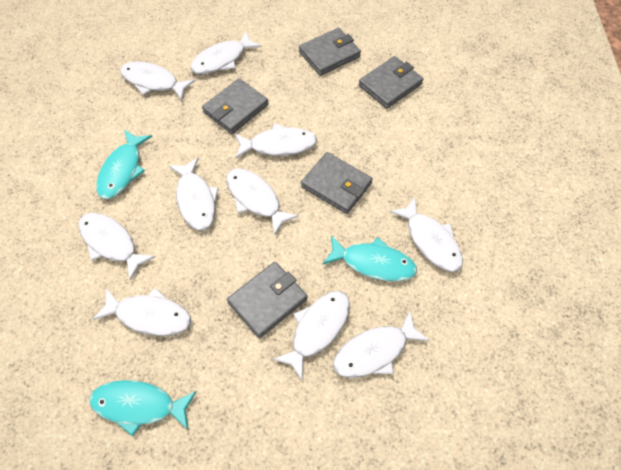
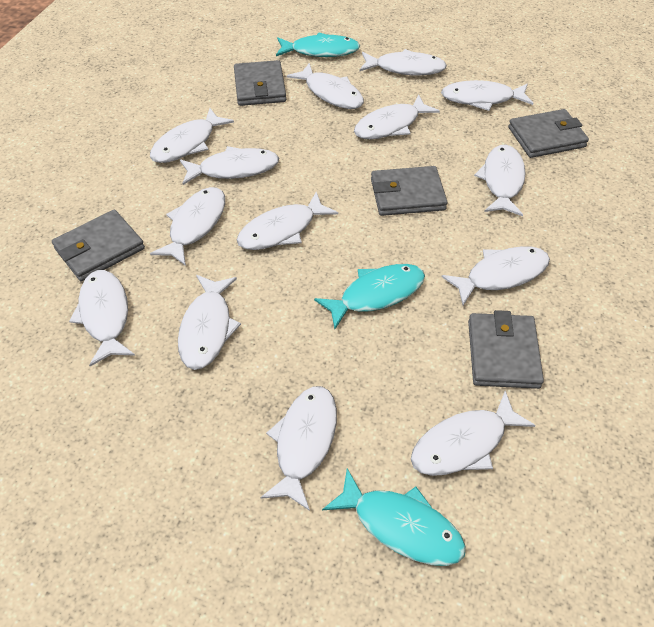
white fish: 10 -> 14

